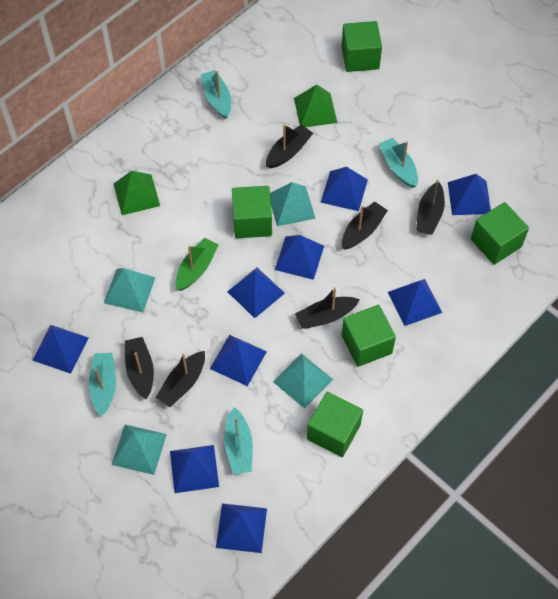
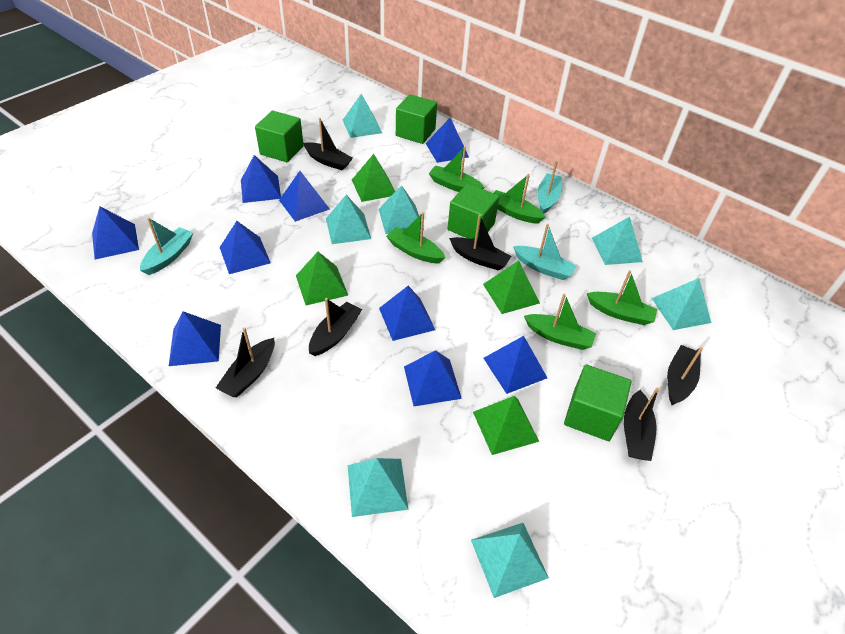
green boat: 1 -> 5
green cube: 5 -> 4
green pyramid: 2 -> 4
turquoise boat: 4 -> 3
turquoise pyramid: 4 -> 7

